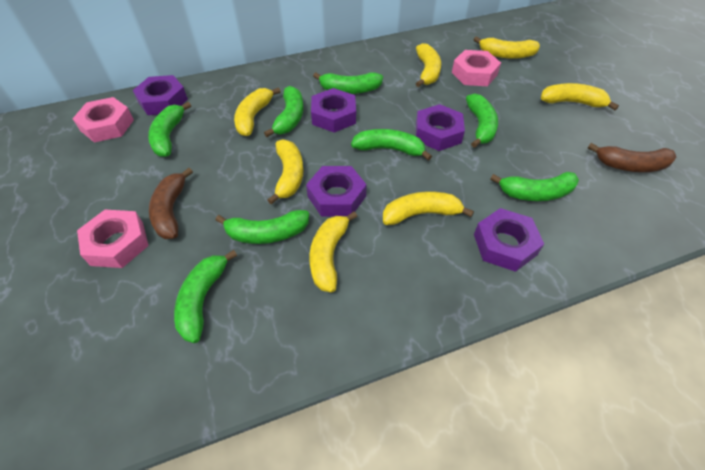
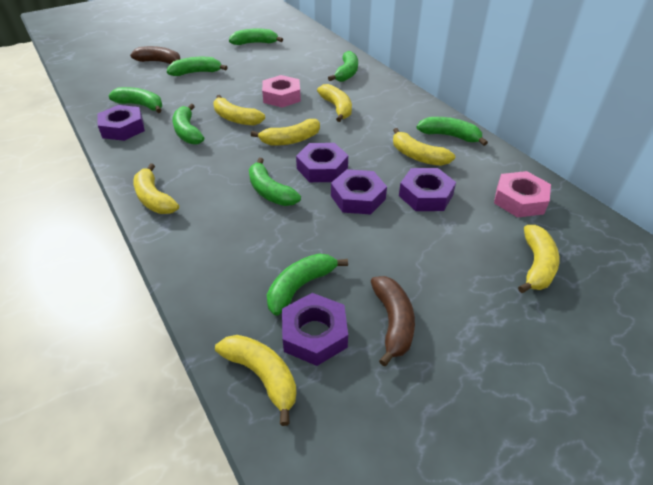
pink nut: 3 -> 2

